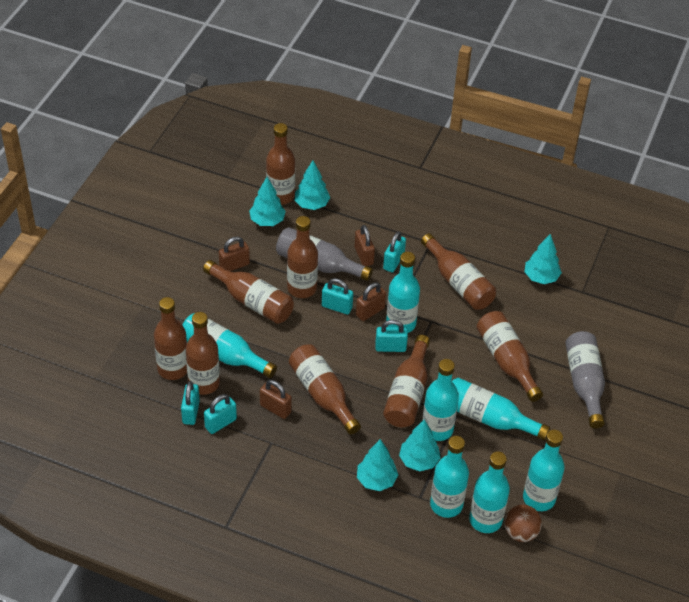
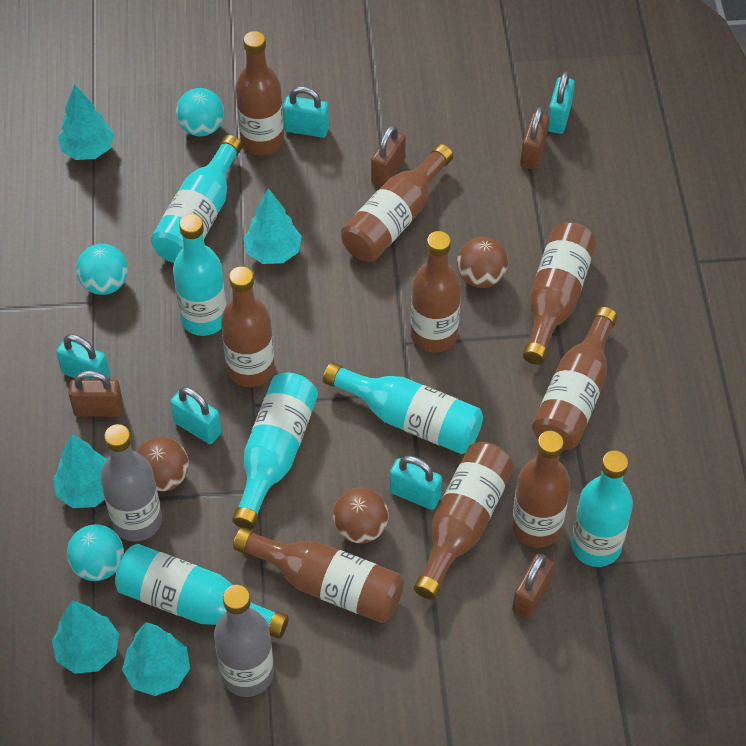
brown ball: 1 -> 3
turquoise ball: 0 -> 3
turquoise bottle: 7 -> 6

